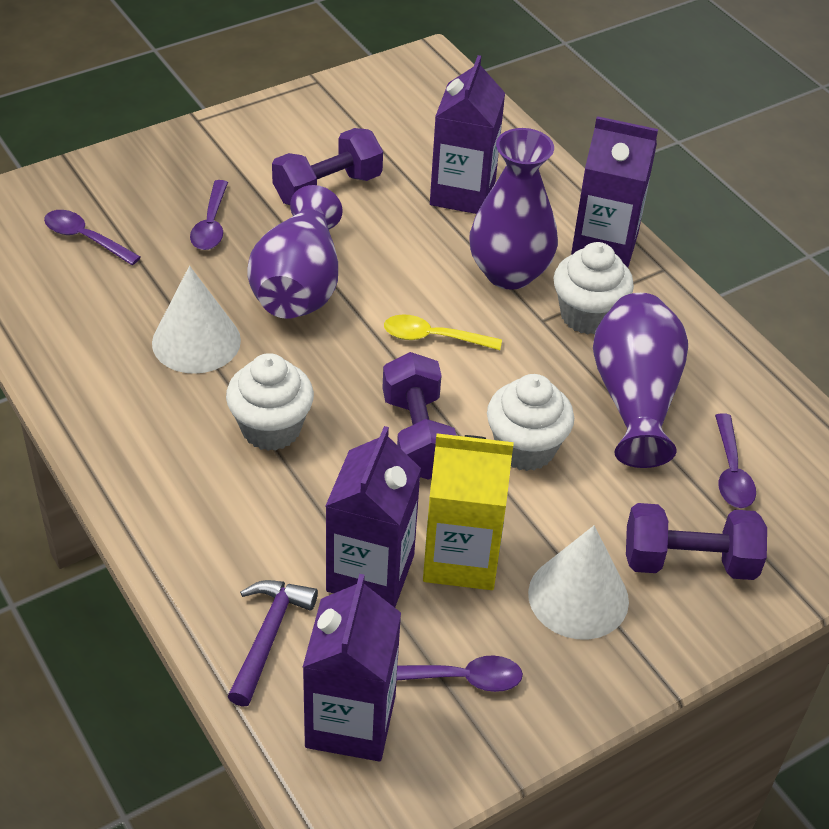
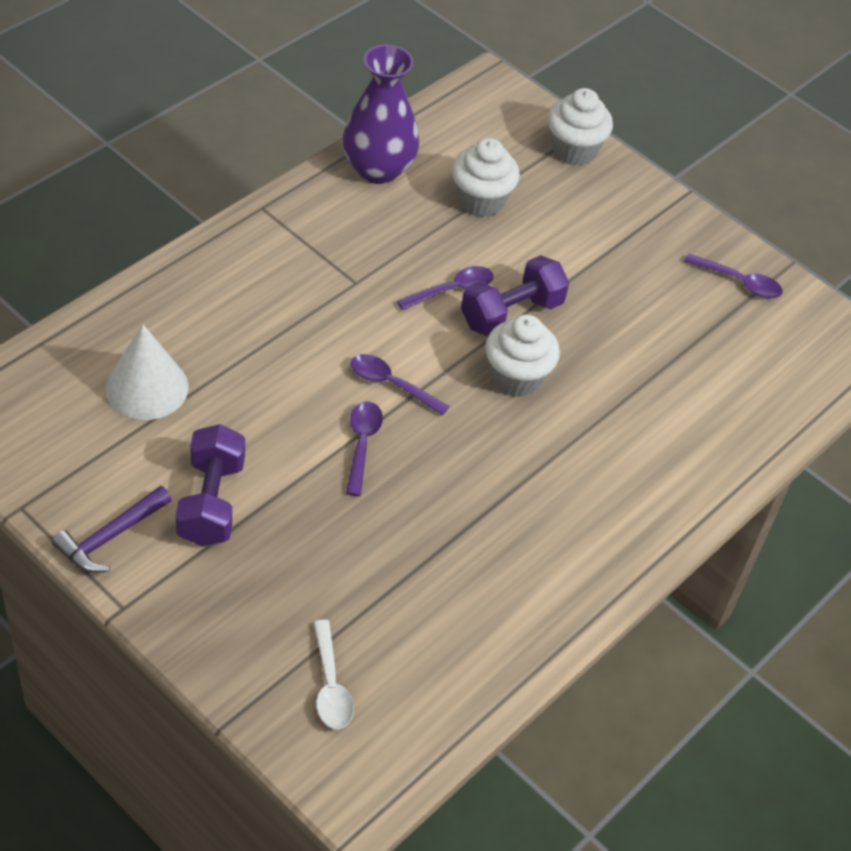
purple carton: 4 -> 0
purple dumbbell: 3 -> 2
purple vase: 3 -> 1
white cone: 2 -> 1
white spoon: 0 -> 1
yellow carton: 1 -> 0
yellow spoon: 1 -> 0

